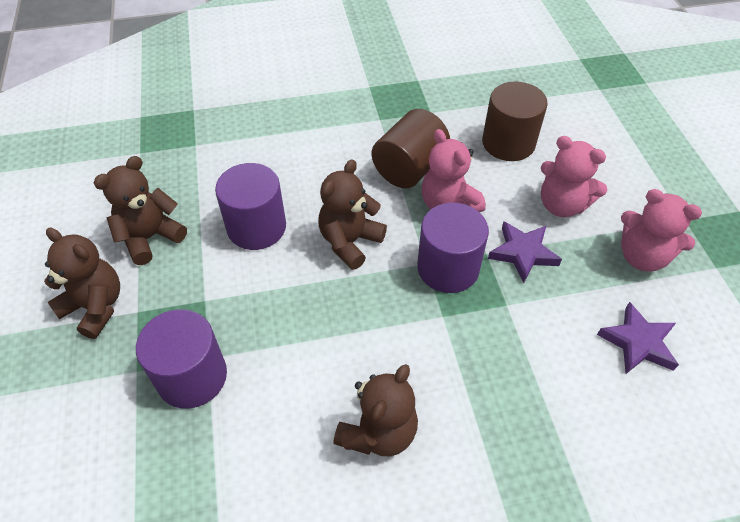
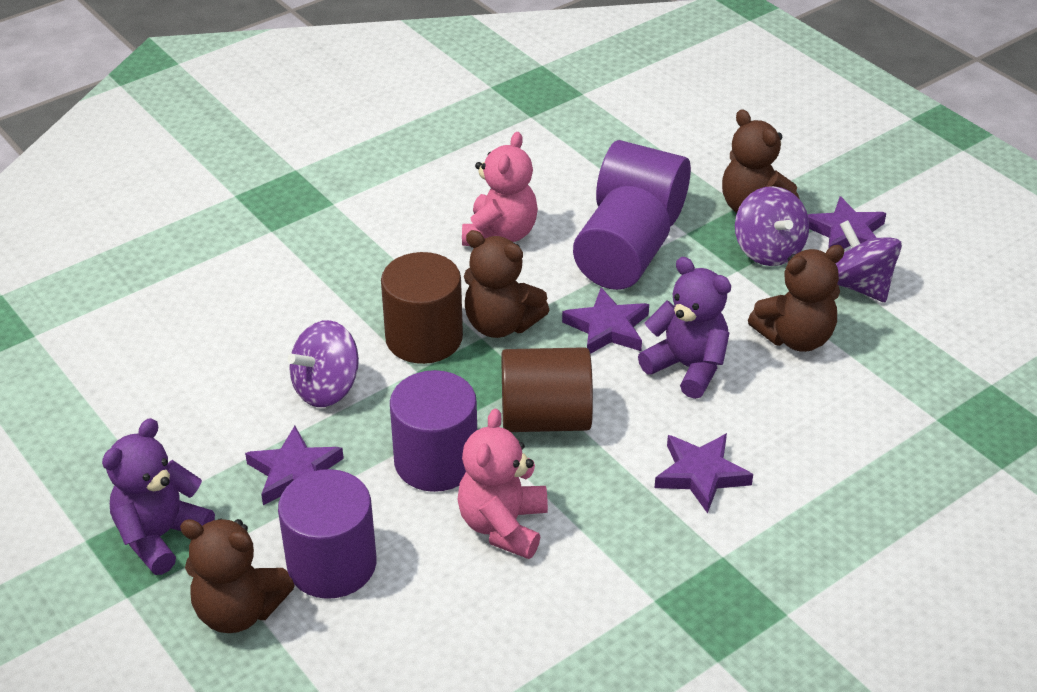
pink teddy bear: 3 -> 2
purple cylinder: 3 -> 4
purple spinning top: 0 -> 3
purple star: 2 -> 4
purple teddy bear: 0 -> 2

